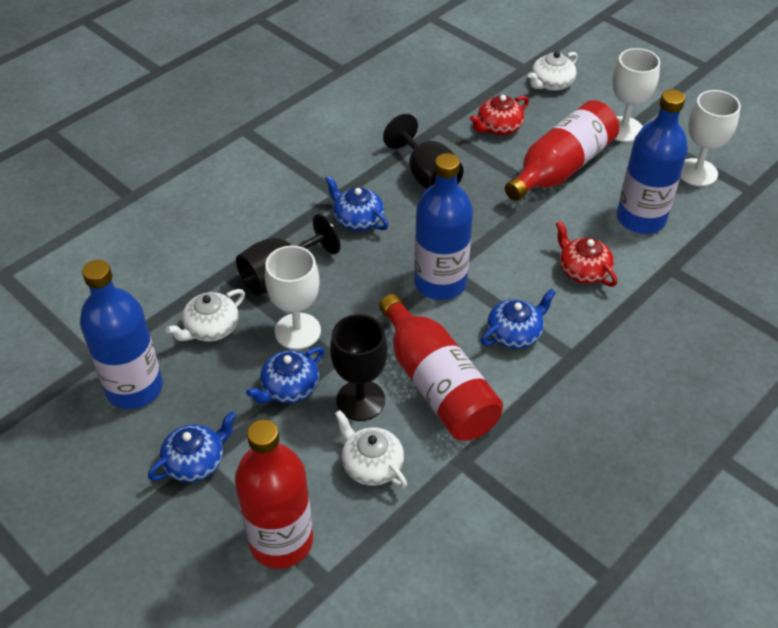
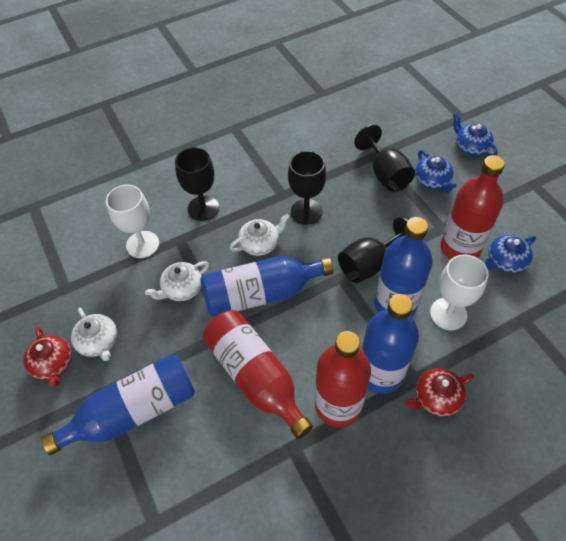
black goblet: 3 -> 4
blue bottle: 3 -> 4
blue teapot: 4 -> 3
white goblet: 3 -> 2

